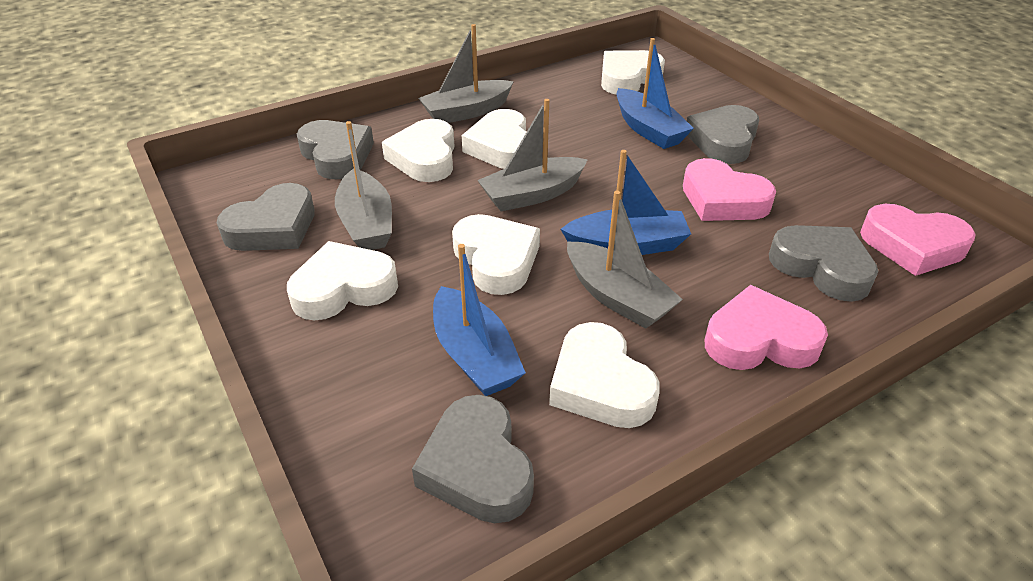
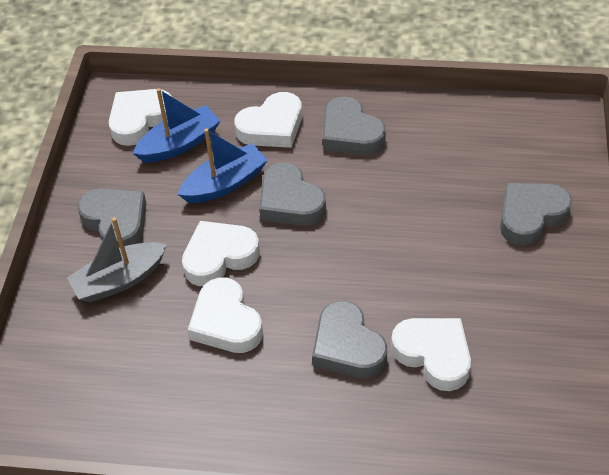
blue boat: 3 -> 2
grey boat: 4 -> 1
pink heart: 3 -> 0
white heart: 6 -> 5

